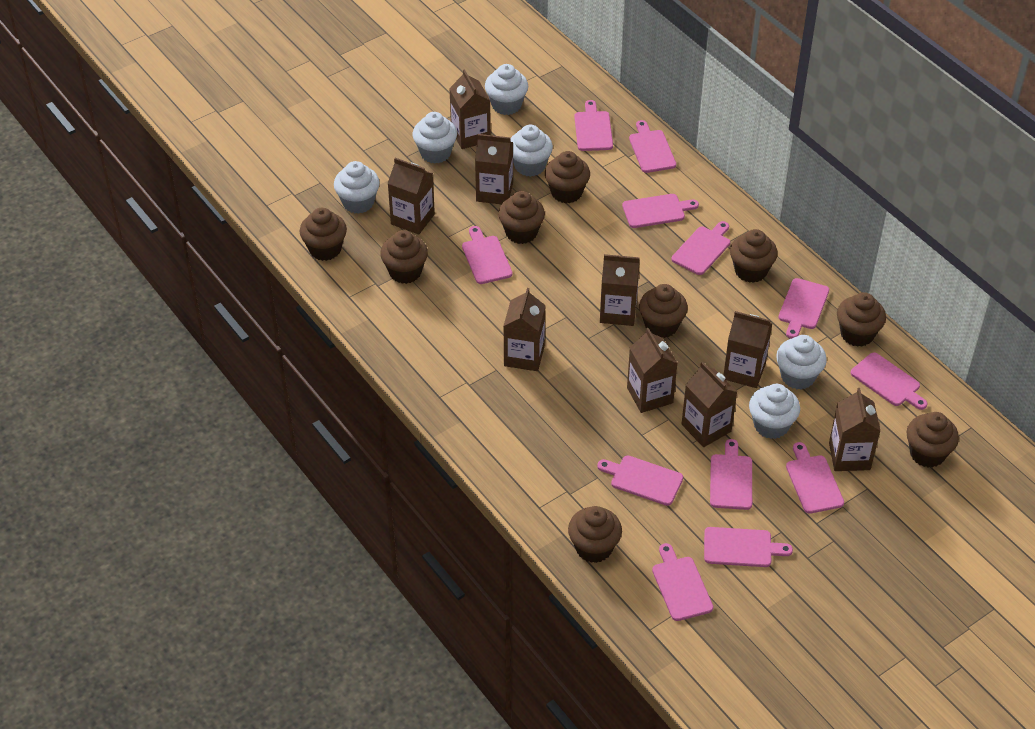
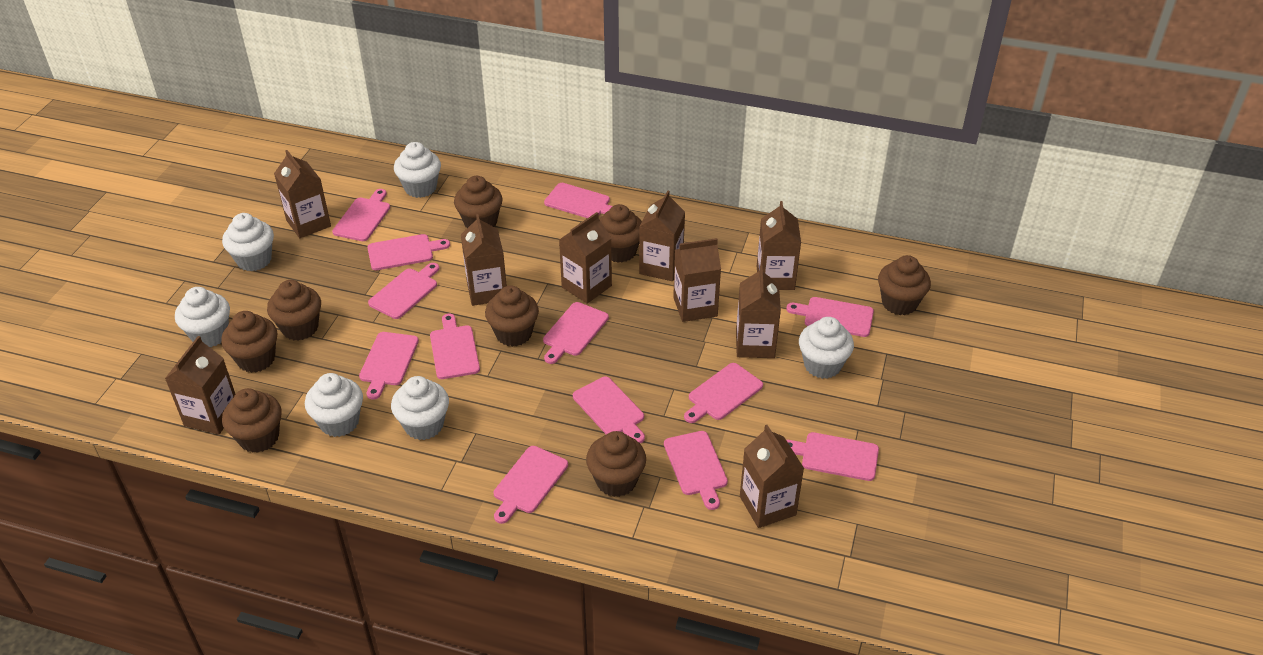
brown cupcake: 9 -> 8
pink cutting board: 12 -> 13

